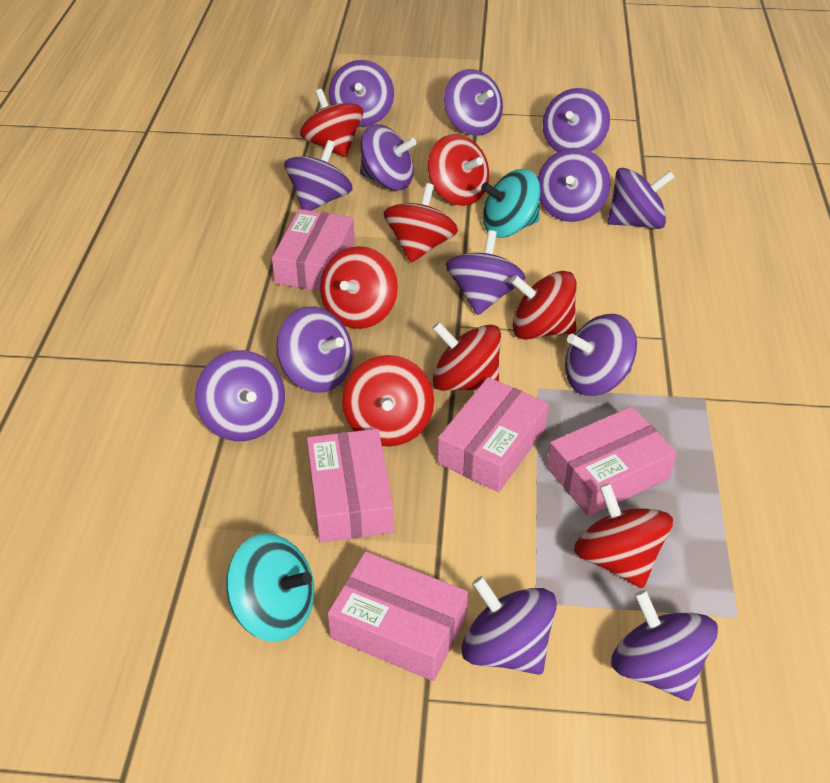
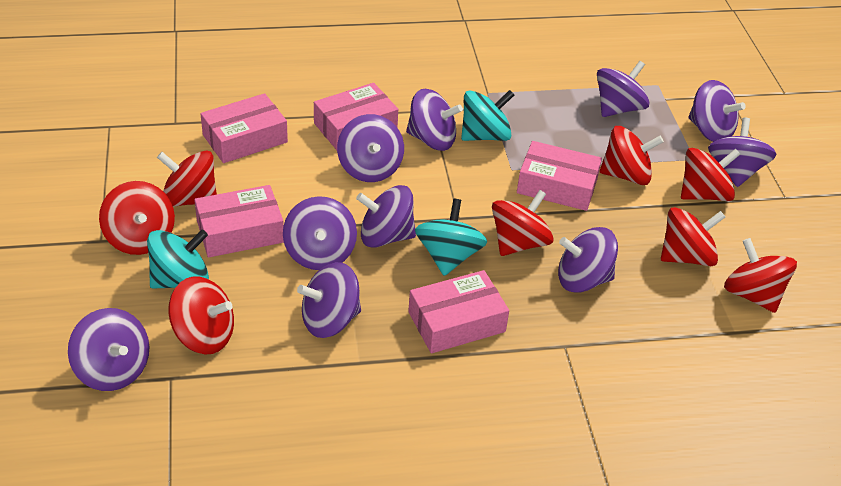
purple spinning top: 13 -> 10
turquoise spinning top: 2 -> 3

